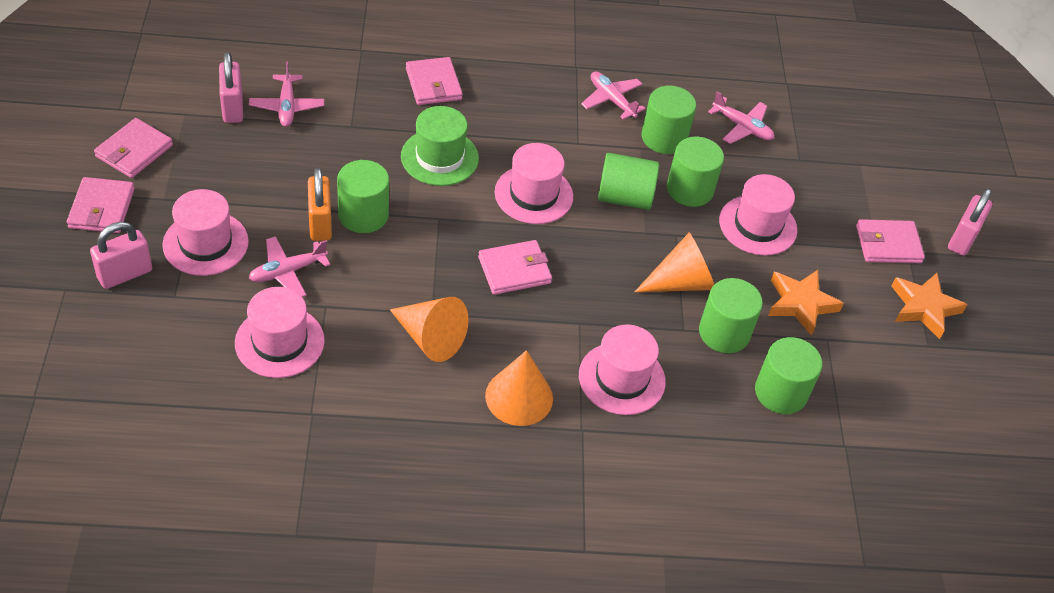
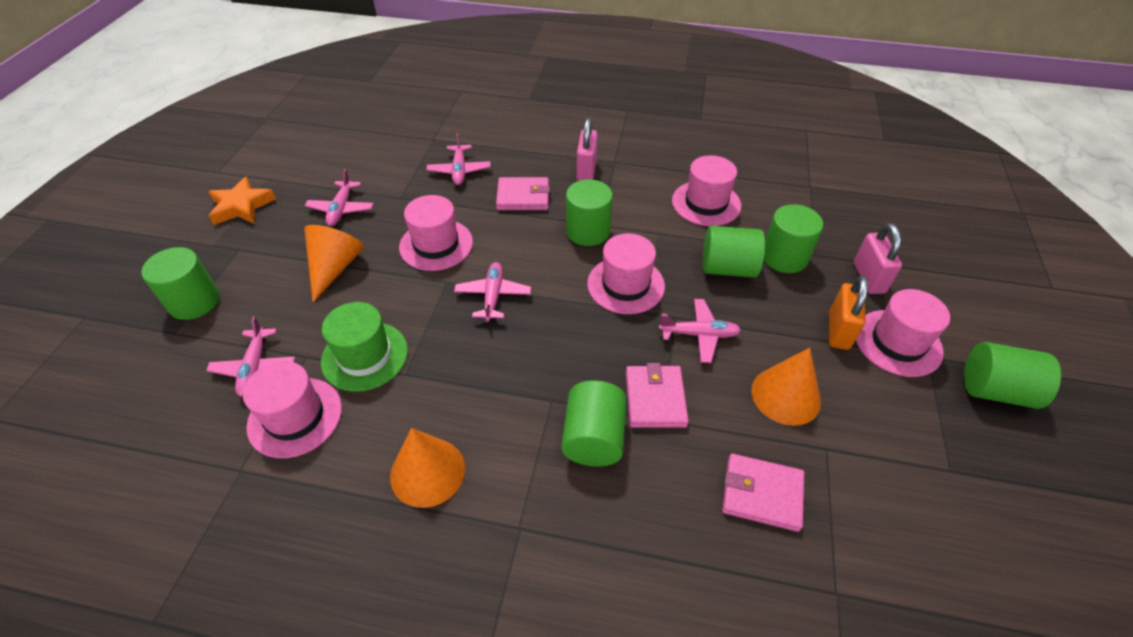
orange star: 2 -> 1
pink padlock: 3 -> 2
pink plane: 4 -> 5
pink wallet: 5 -> 3

